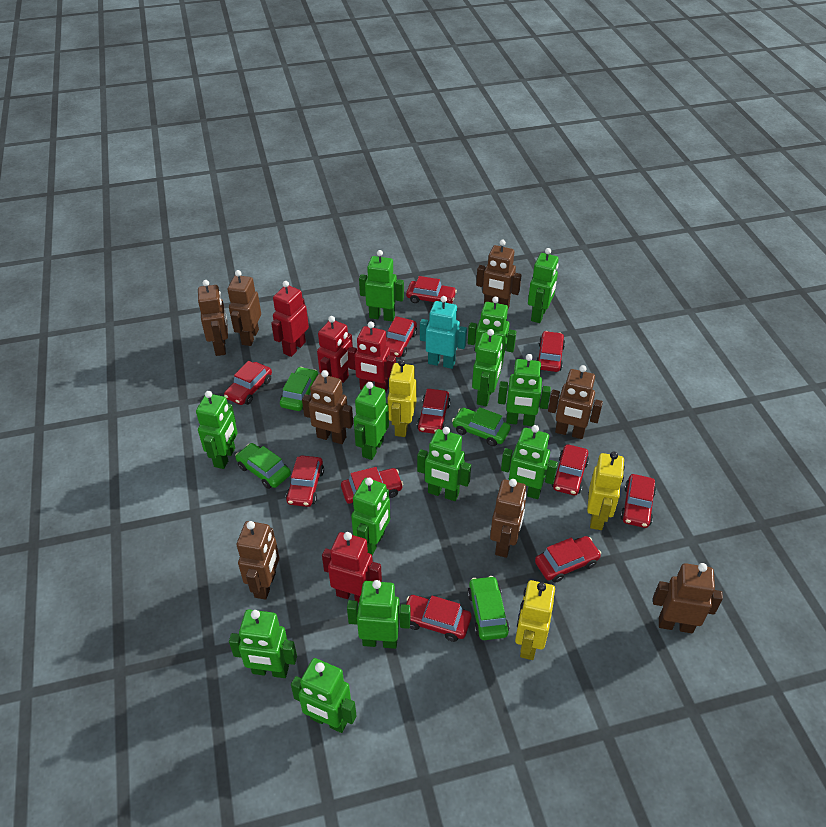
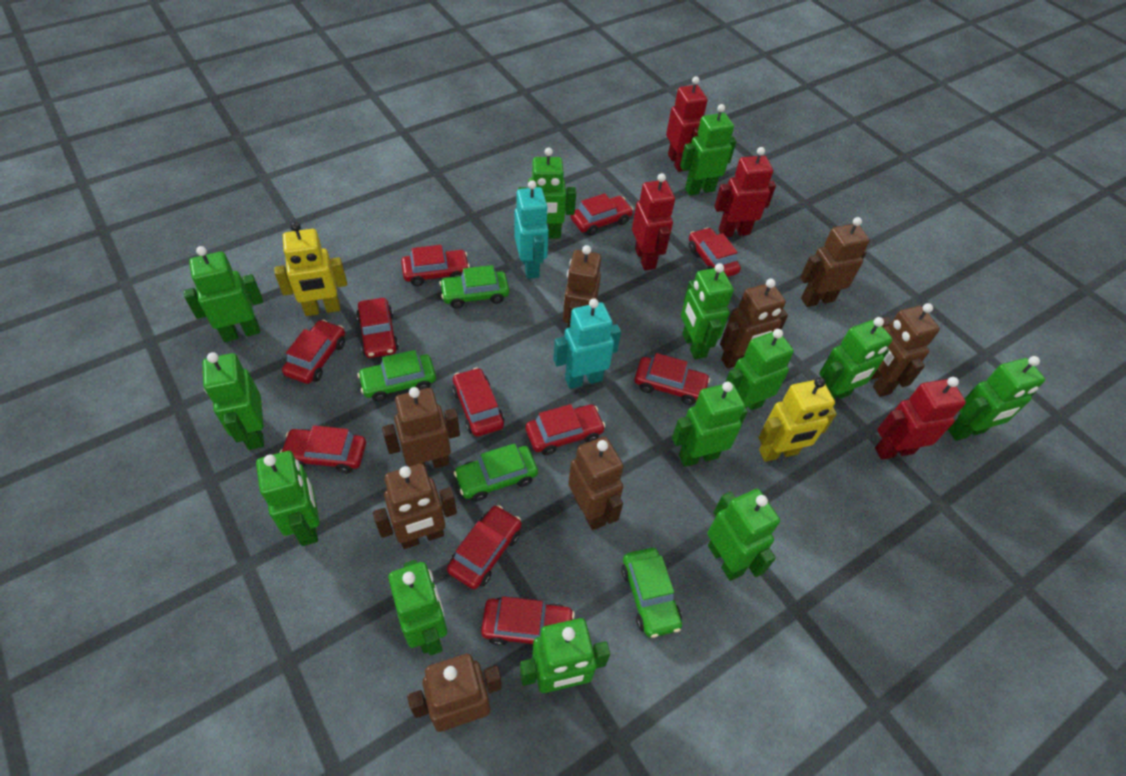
turquoise robot: 1 -> 2
yellow robot: 3 -> 2

